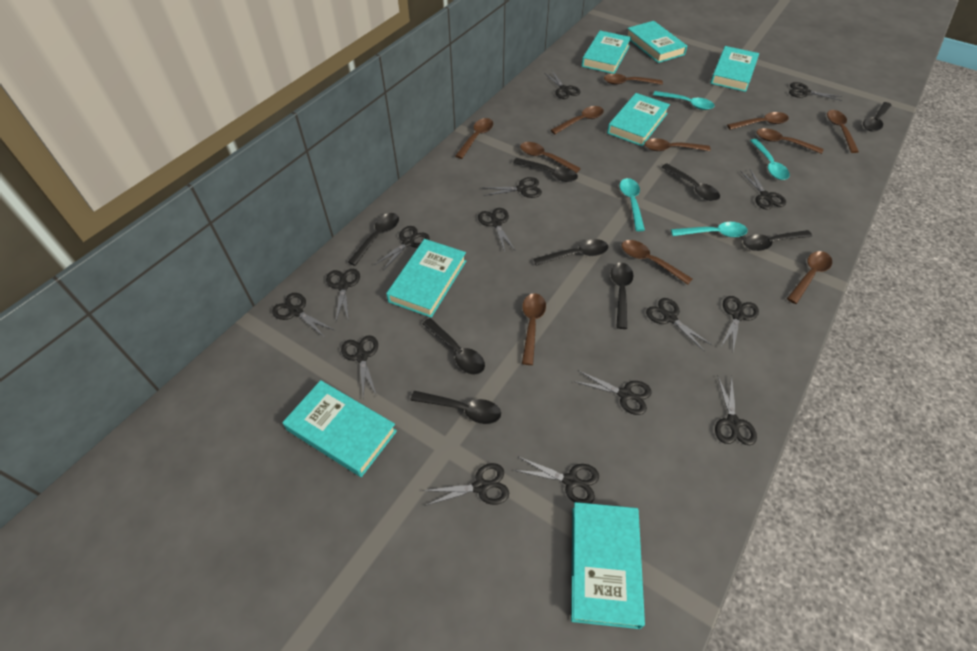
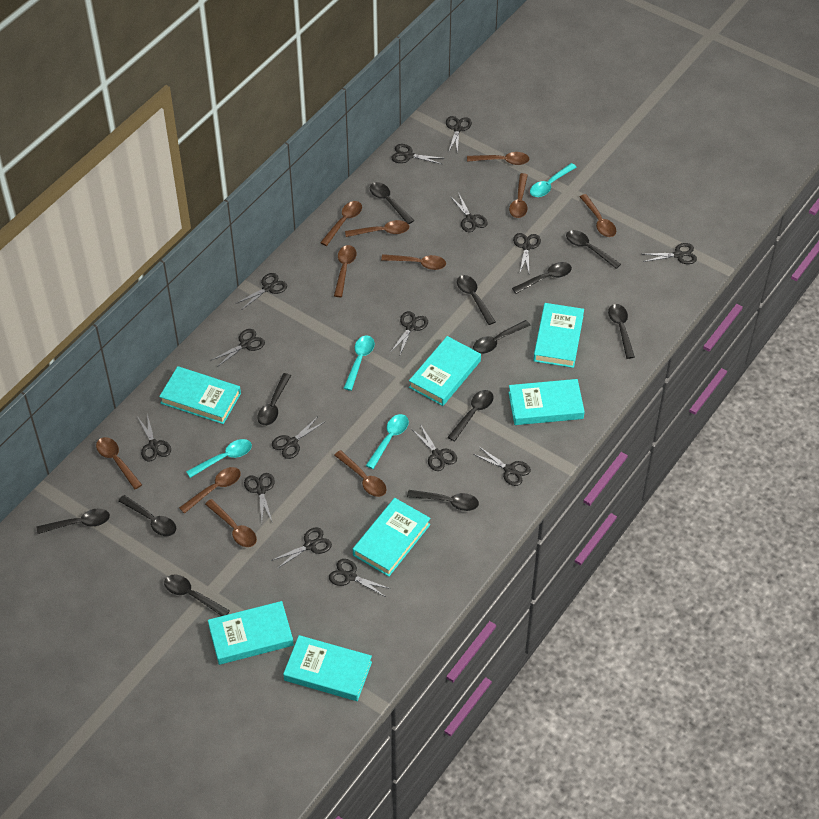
black spoon: 9 -> 12

